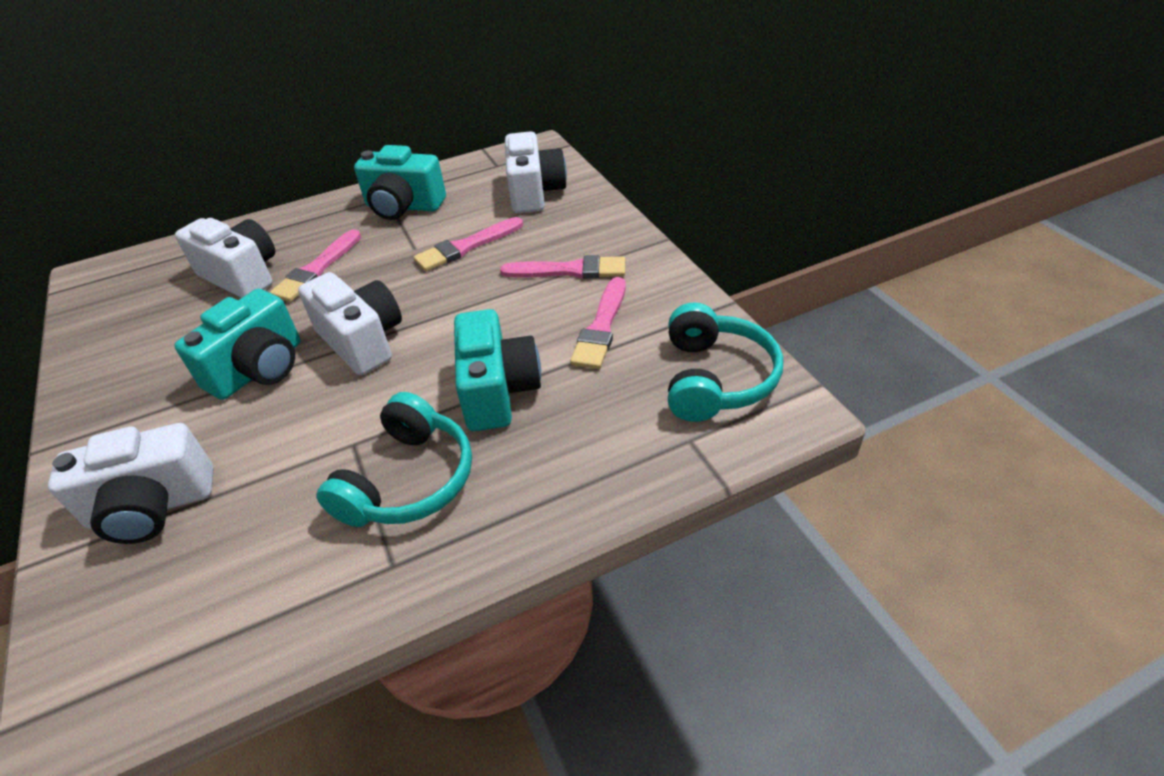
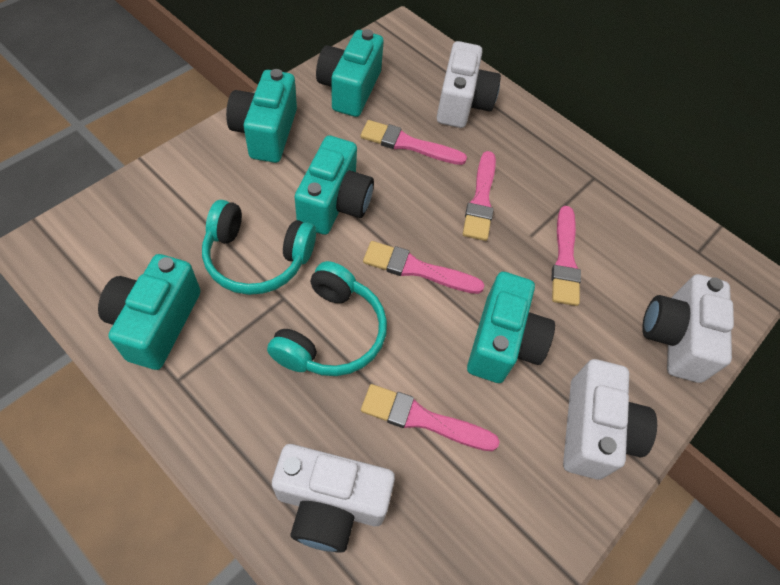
pink brush: 4 -> 5
turquoise camera: 3 -> 5

